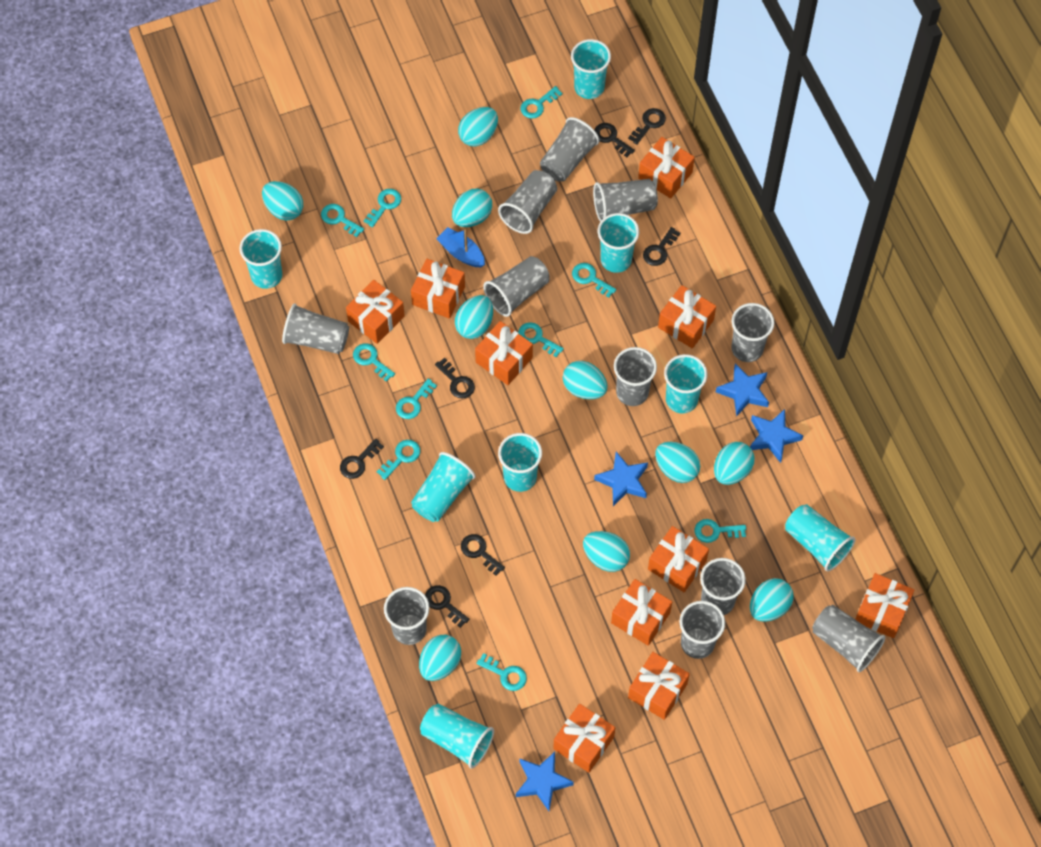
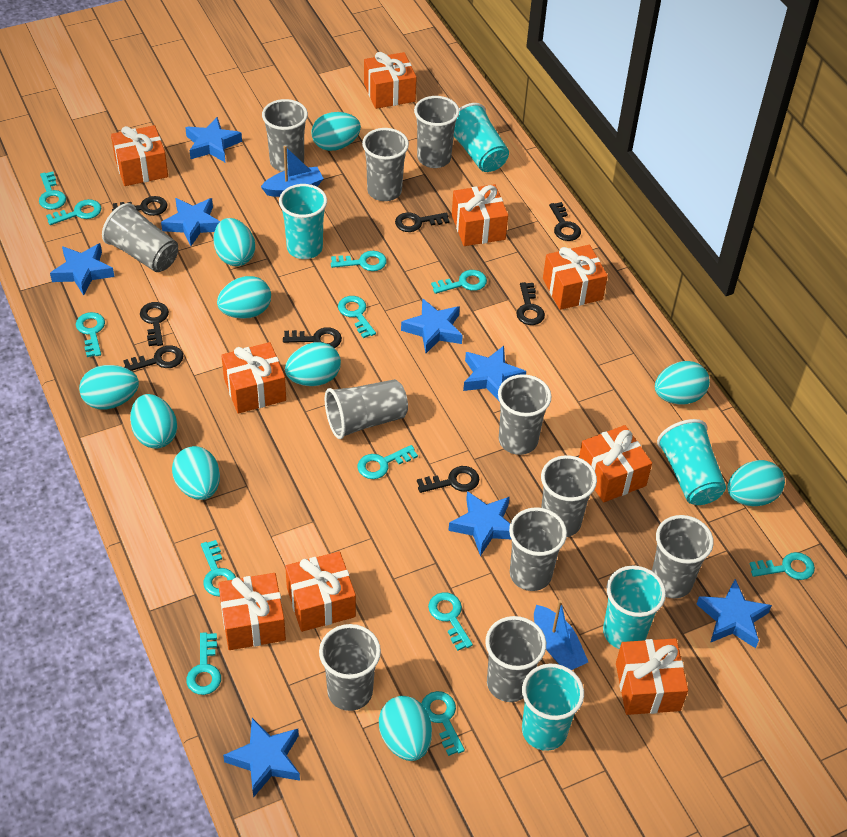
black key: 7 -> 8
blue boat: 1 -> 2
blue star: 4 -> 8
orange gift: 10 -> 9
turquoise cup: 8 -> 5
turquoise key: 10 -> 12

